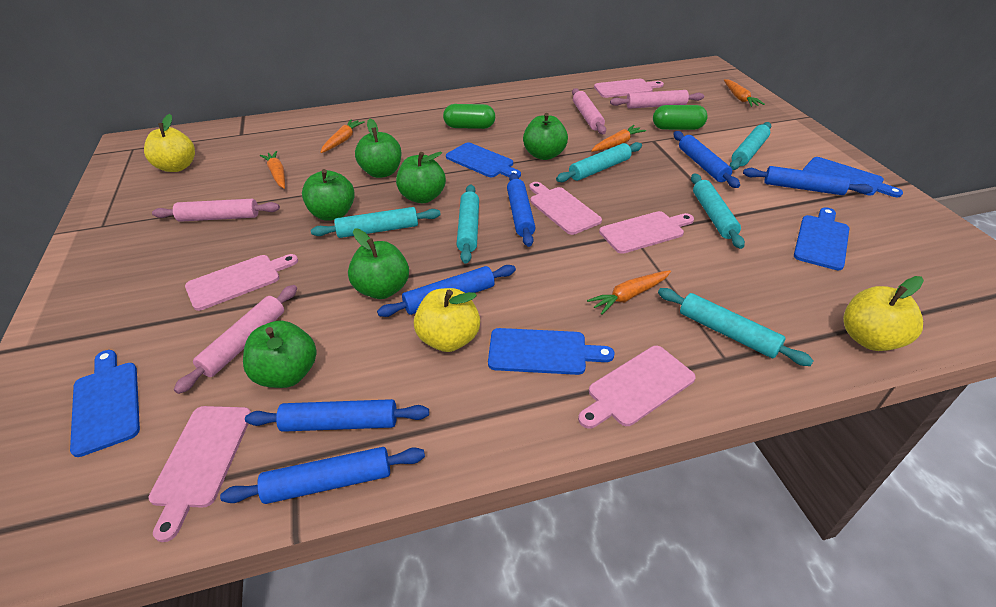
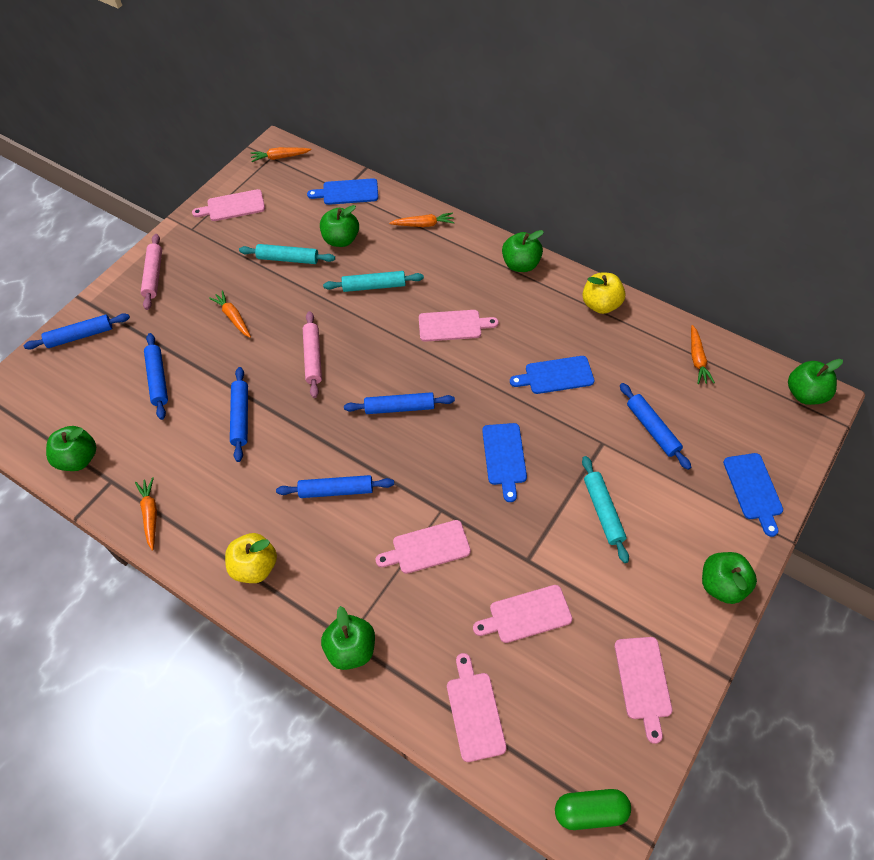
blue cutting board: 5 -> 4
green capsule: 2 -> 1
pink rolling pin: 4 -> 2
turquoise rolling pin: 6 -> 3
yellow apple: 3 -> 2

